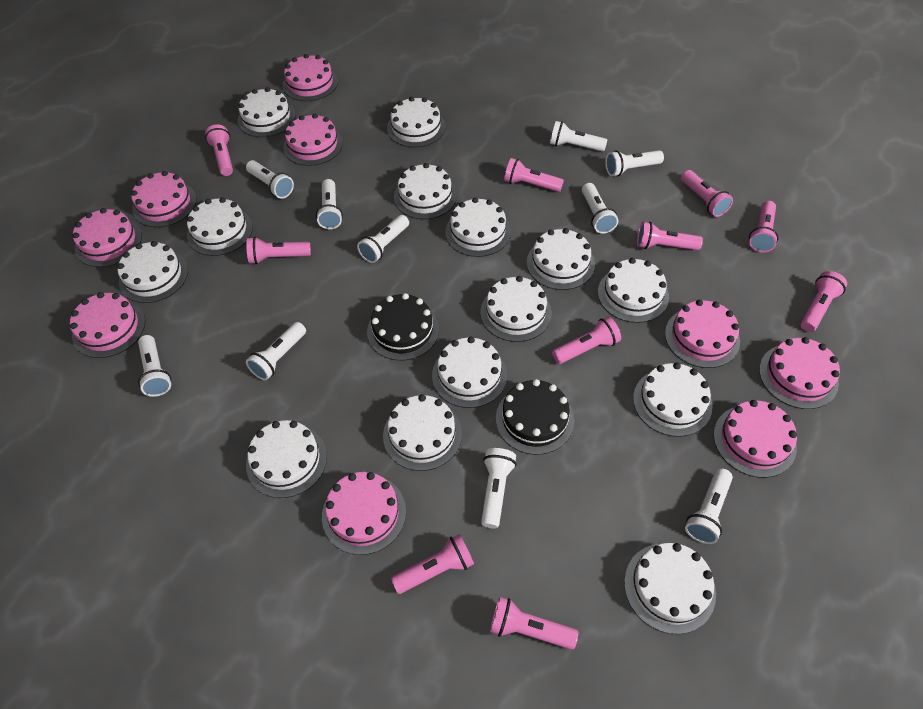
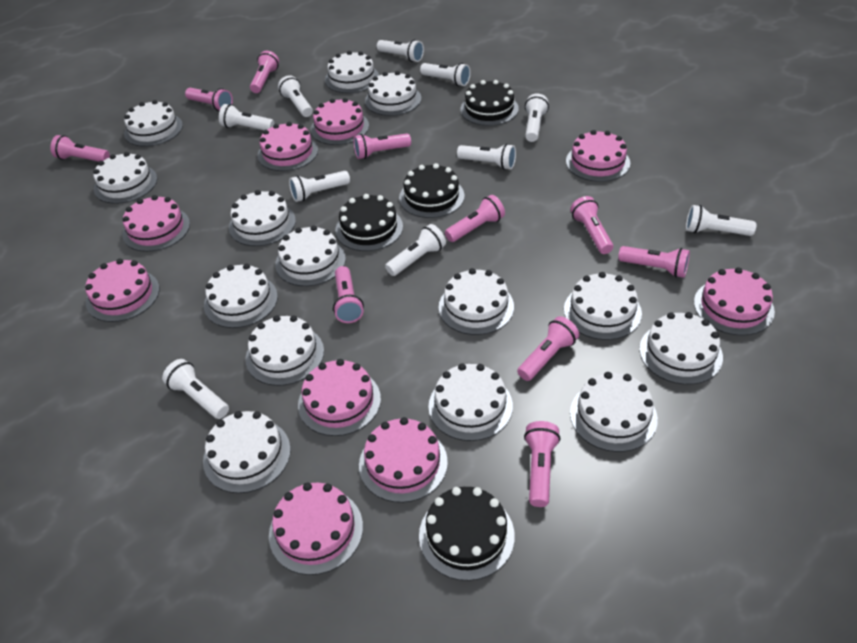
black cake: 2 -> 4

